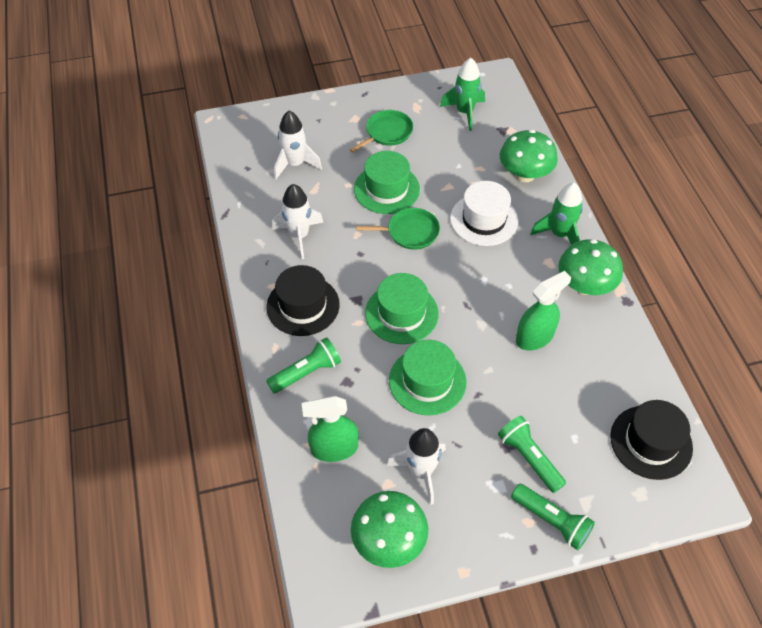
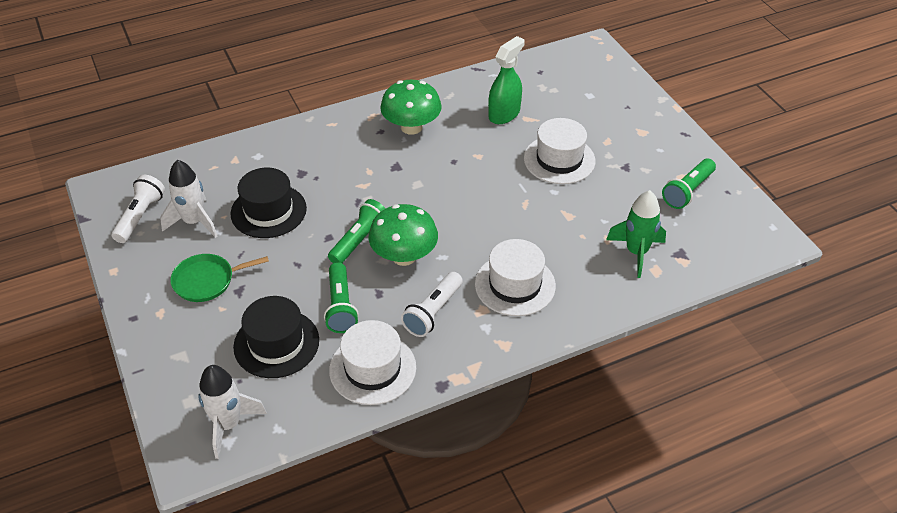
green hat: 3 -> 0
green mushroom: 3 -> 2
green pan: 2 -> 1
green rocket: 2 -> 1
green spray bottle: 2 -> 1
white flashlight: 0 -> 2
white hat: 1 -> 3
white rocket: 3 -> 2

